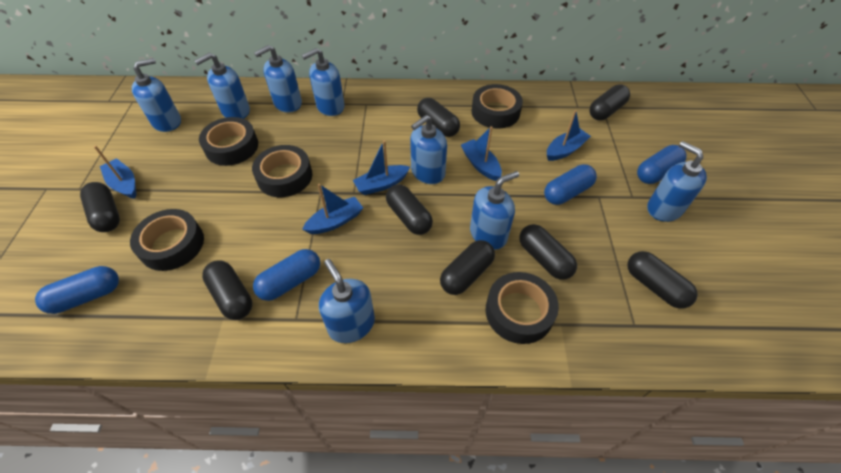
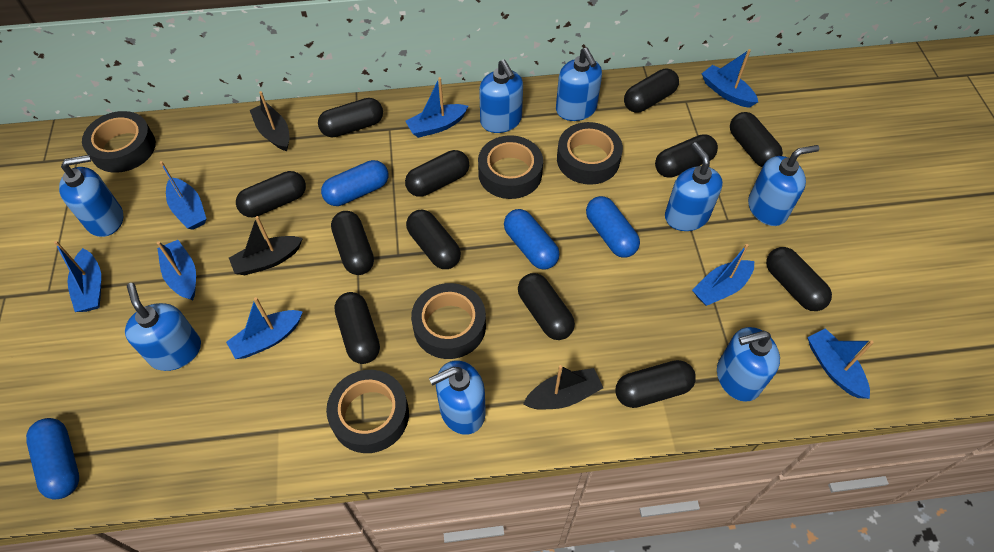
black boat: 0 -> 3
black capsule: 8 -> 12
blue boat: 5 -> 8

